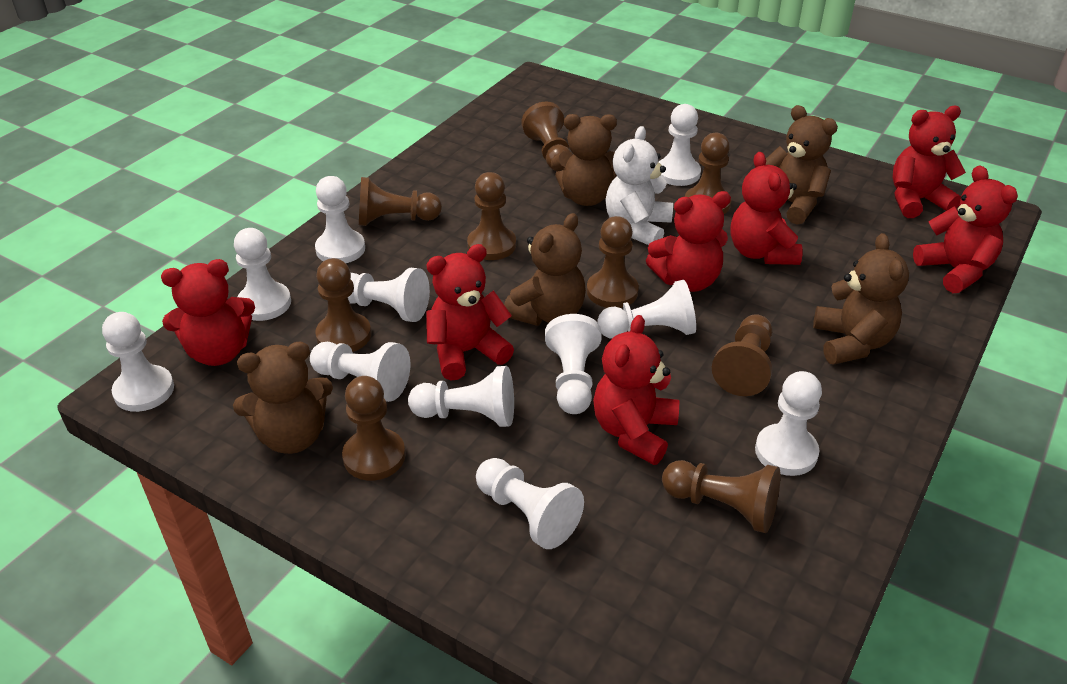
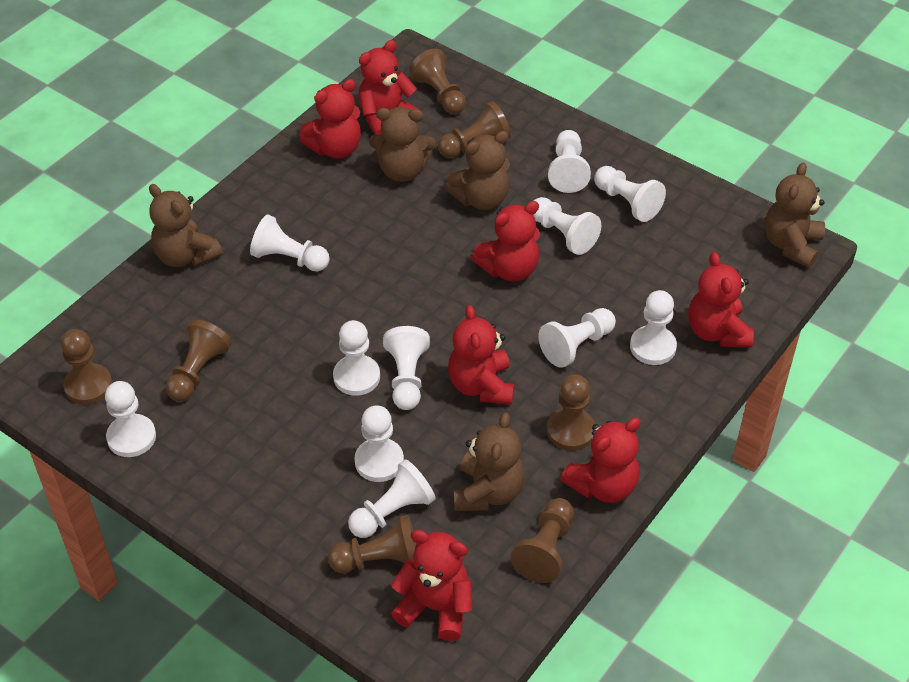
brown pawn: 9 -> 7
white teddy bear: 1 -> 0

